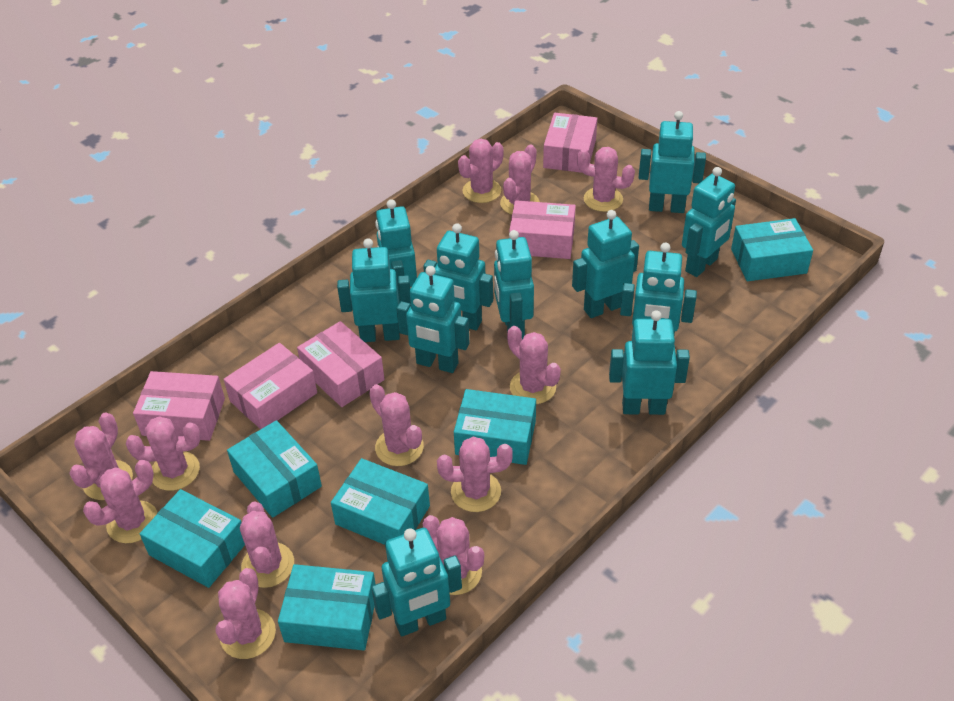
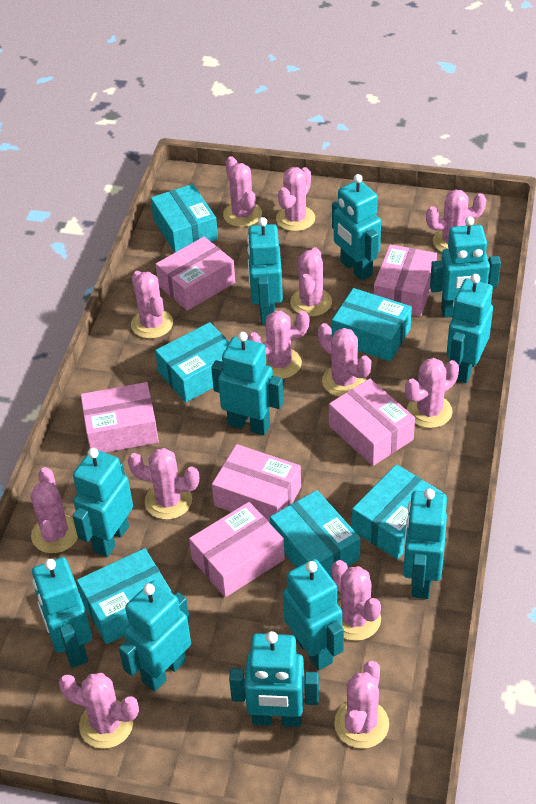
pink box: 5 -> 6
pink cactus: 12 -> 13

